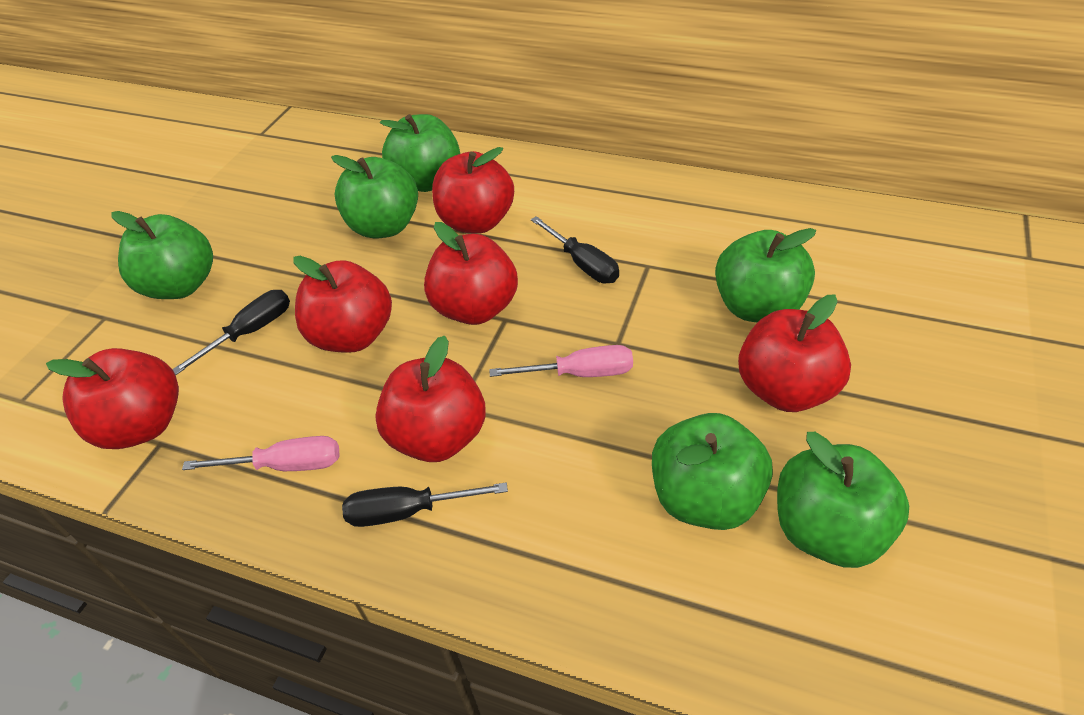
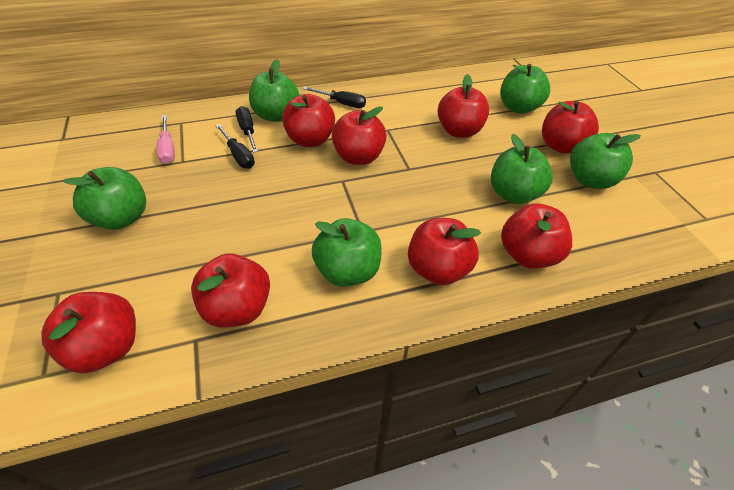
pink screwdriver: 2 -> 1
red apple: 6 -> 8

